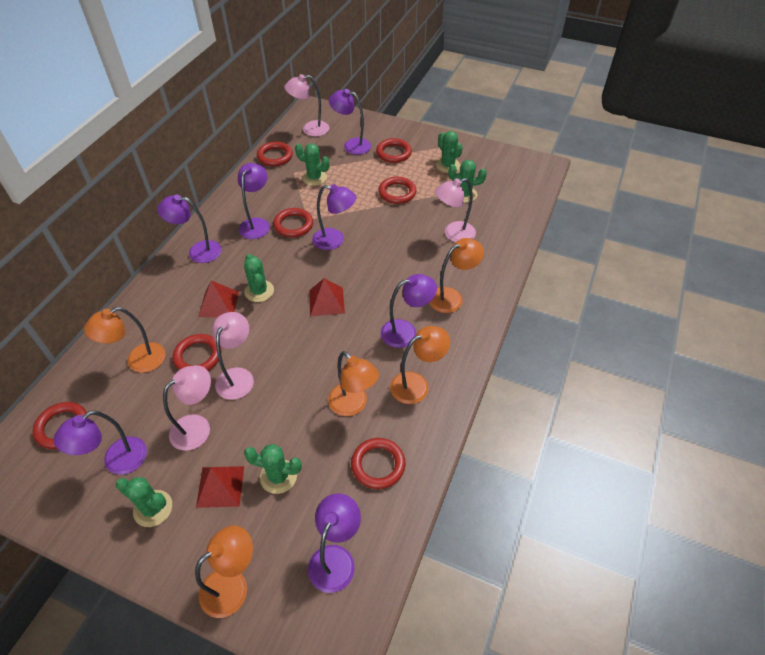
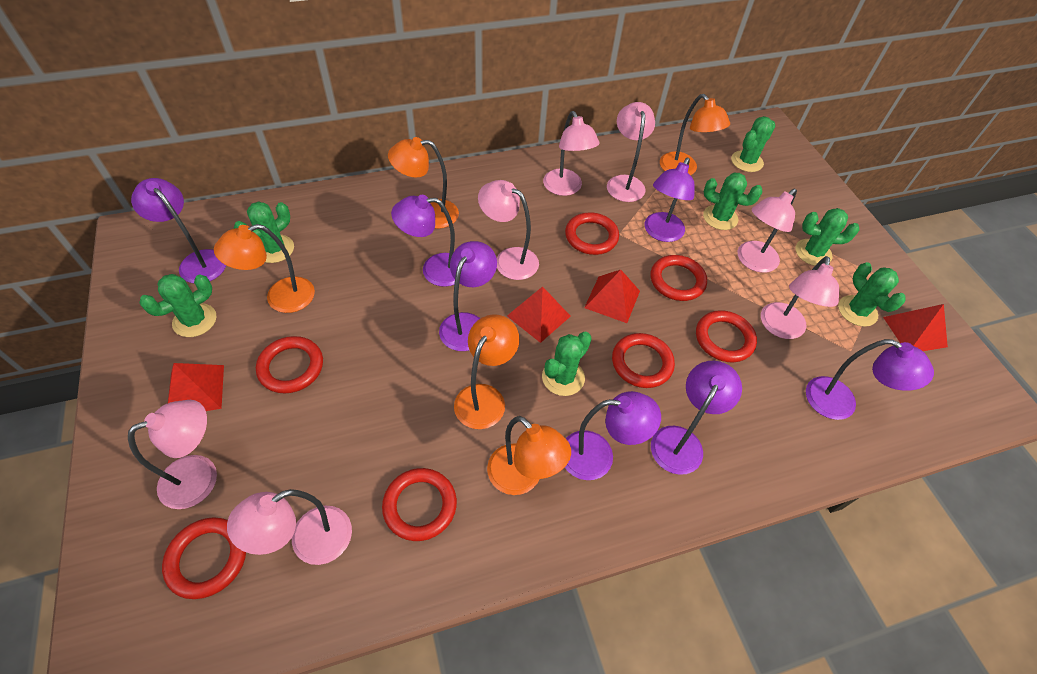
green cactus: 6 -> 7
pink lamp: 4 -> 7
red pyramid: 3 -> 4

